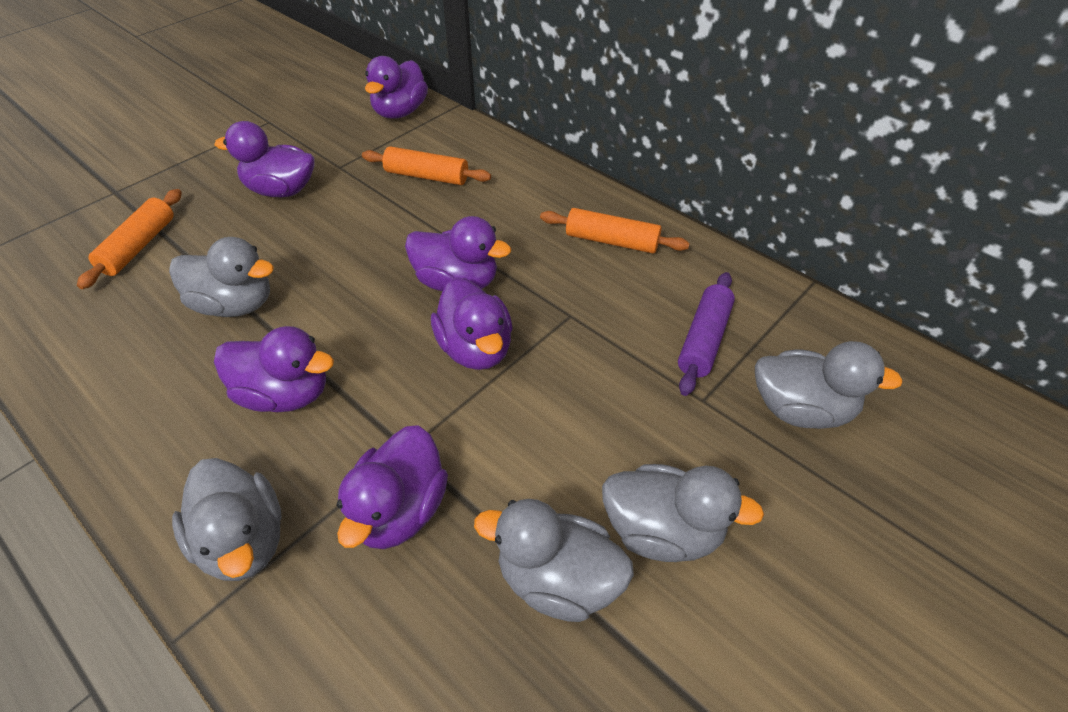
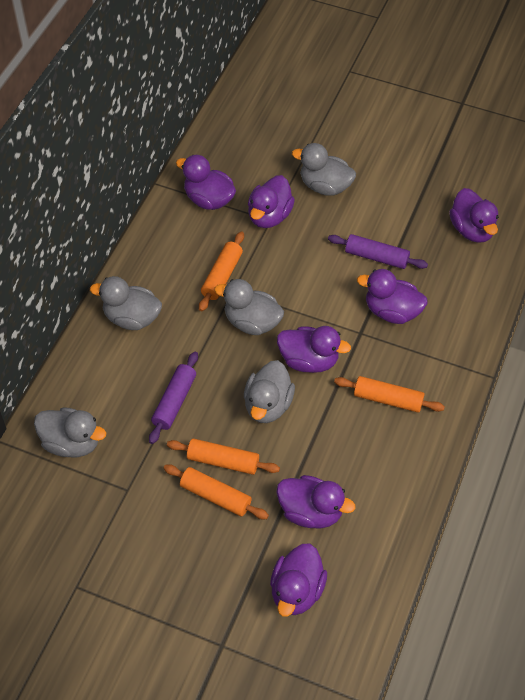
orange rolling pin: 3 -> 4
purple duck: 6 -> 7
purple rolling pin: 1 -> 2

